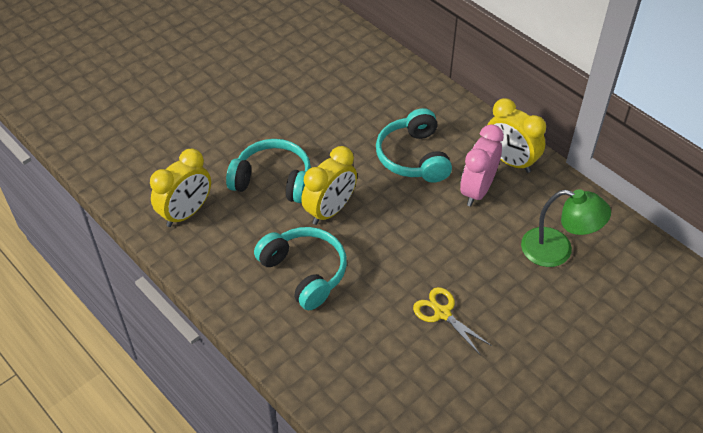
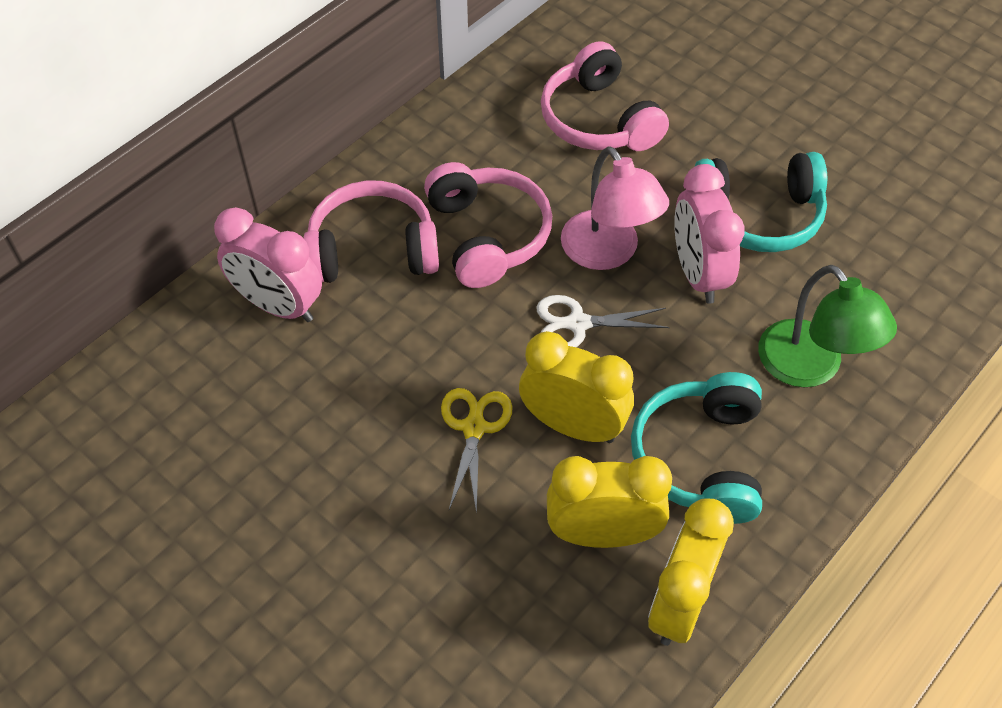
pink clock: 1 -> 2
pink headphones: 0 -> 3
pink lamp: 0 -> 1
turquoise headphones: 3 -> 2
white scissors: 0 -> 1

